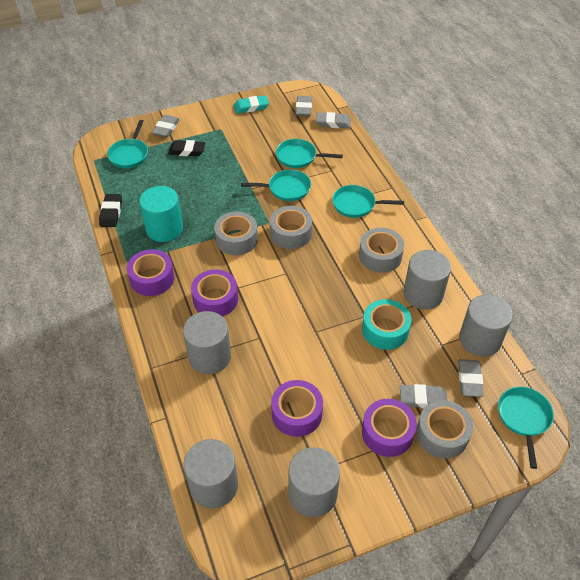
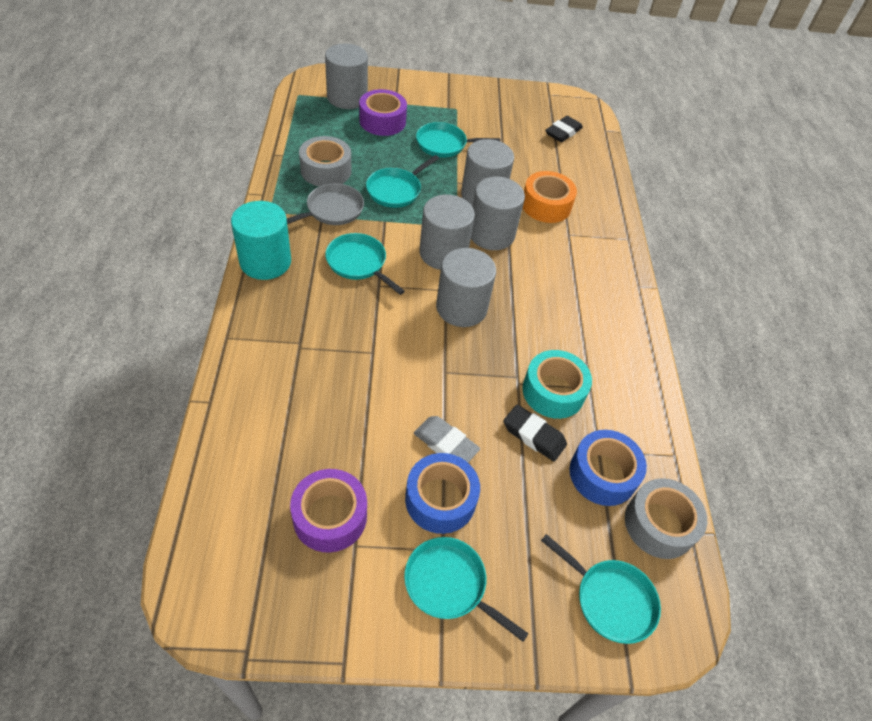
blue tape: 0 -> 2
grey eraser: 5 -> 1
grey pan: 0 -> 1
grey tape: 4 -> 2
orange tape: 0 -> 1
purple tape: 4 -> 2
turquoise eraser: 1 -> 0

